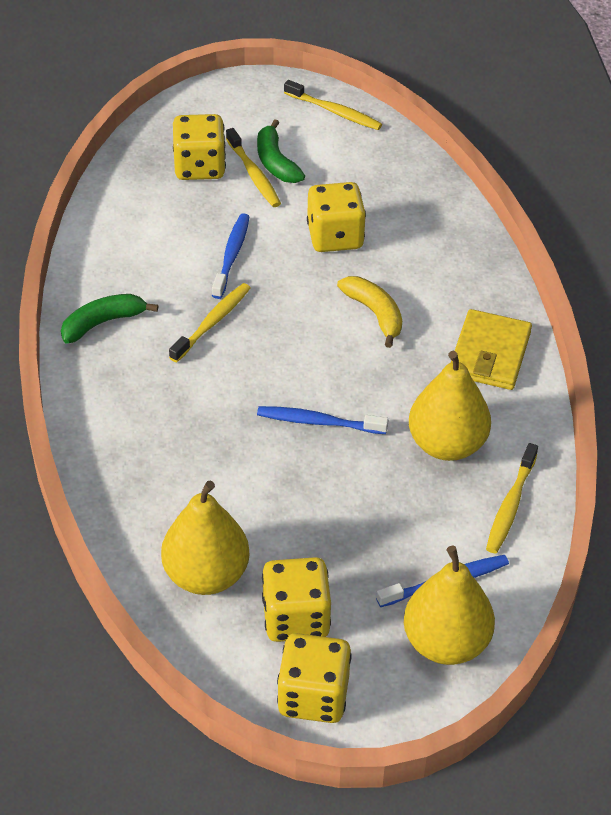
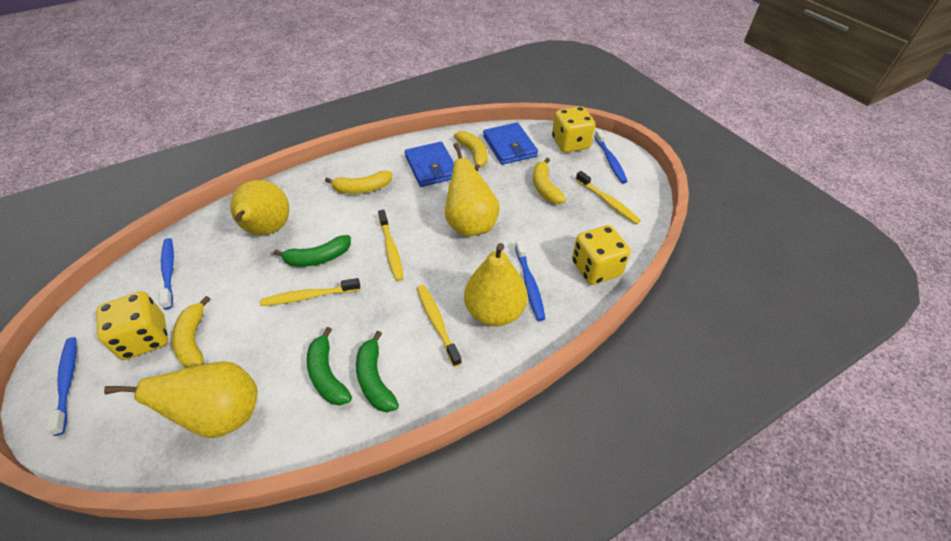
blue toothbrush: 3 -> 4
blue wallet: 0 -> 2
green banana: 2 -> 3
yellow banana: 1 -> 4
yellow dice: 4 -> 3
yellow pear: 3 -> 4
yellow wallet: 1 -> 0

